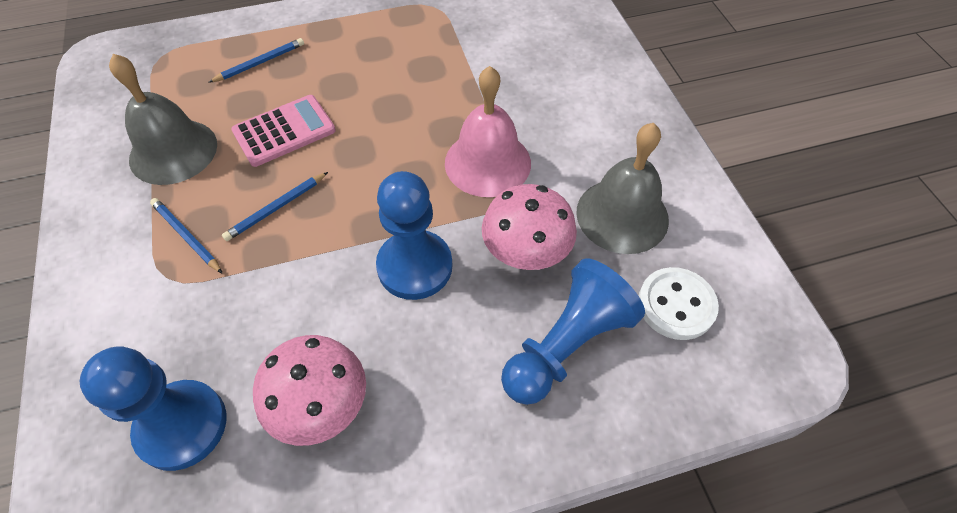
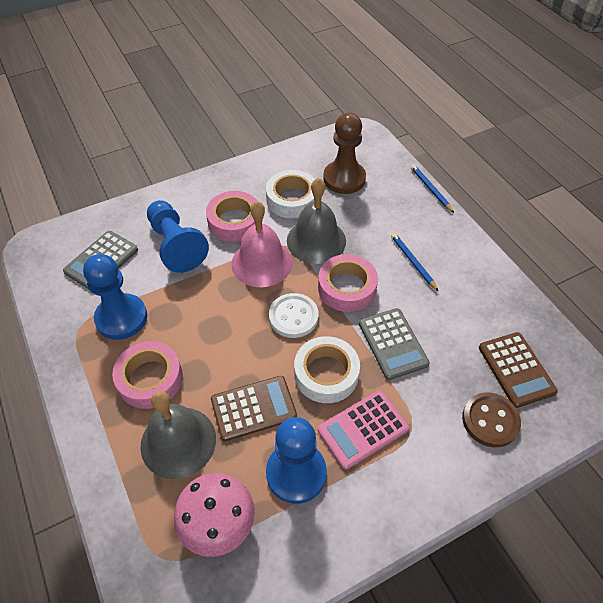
blue pencil: 3 -> 2
brown button: 0 -> 1
brown calculator: 0 -> 2
brown pawn: 0 -> 1
grey calculator: 0 -> 2
pink mushroom: 2 -> 1
pink tape: 0 -> 3
white tape: 0 -> 2

